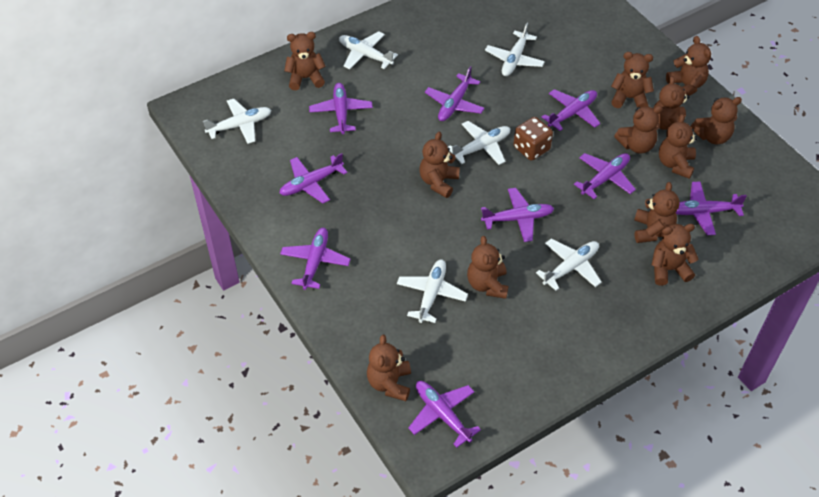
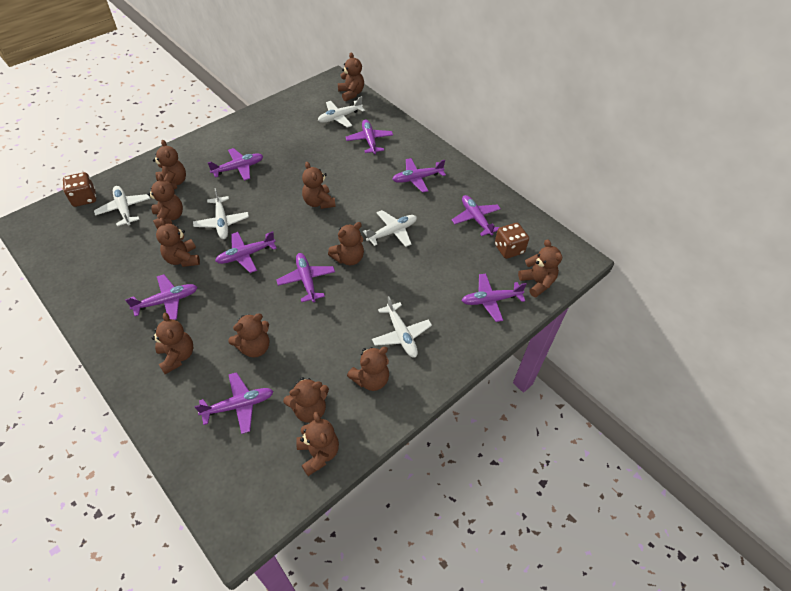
brown dice: 1 -> 2
white plane: 6 -> 5

